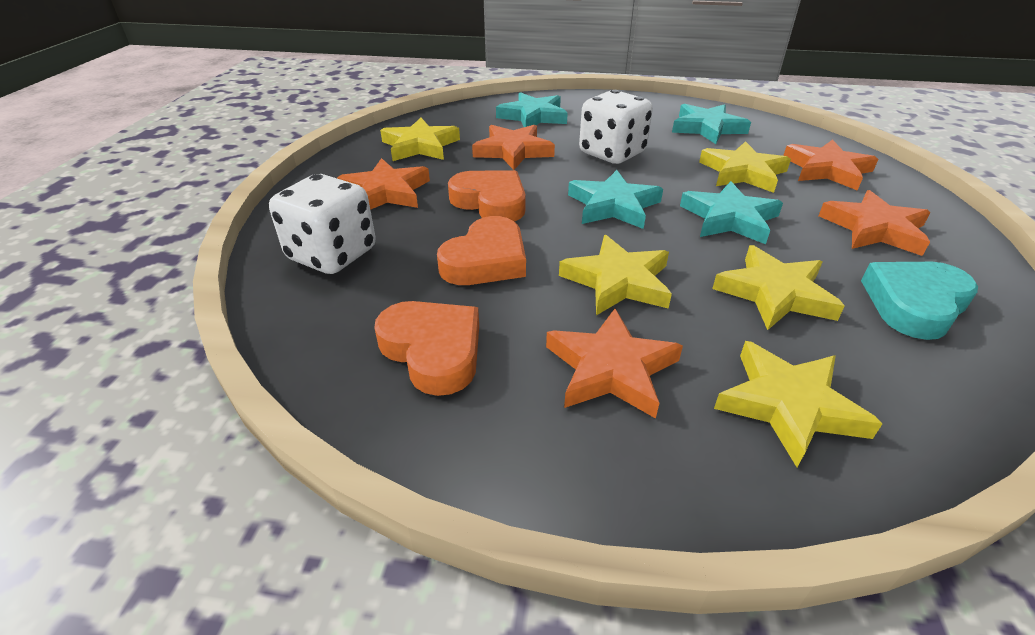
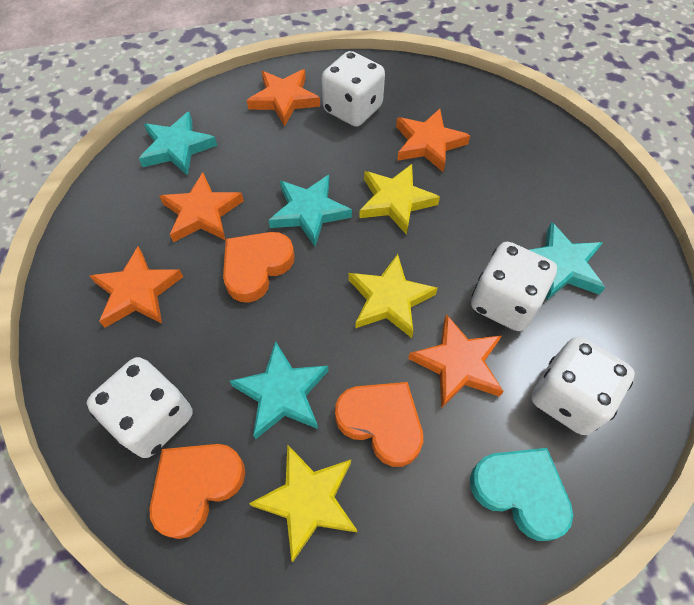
white dice: 2 -> 4
yellow star: 5 -> 3

